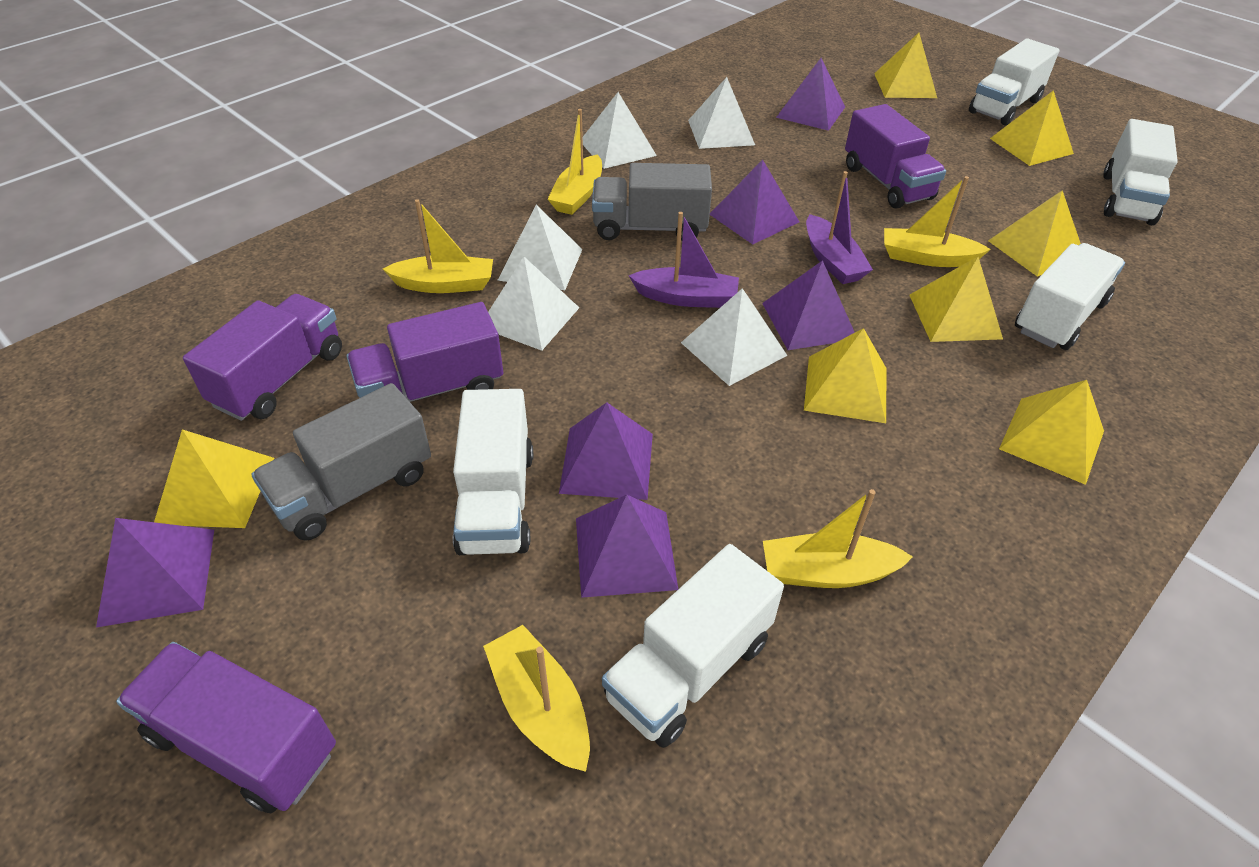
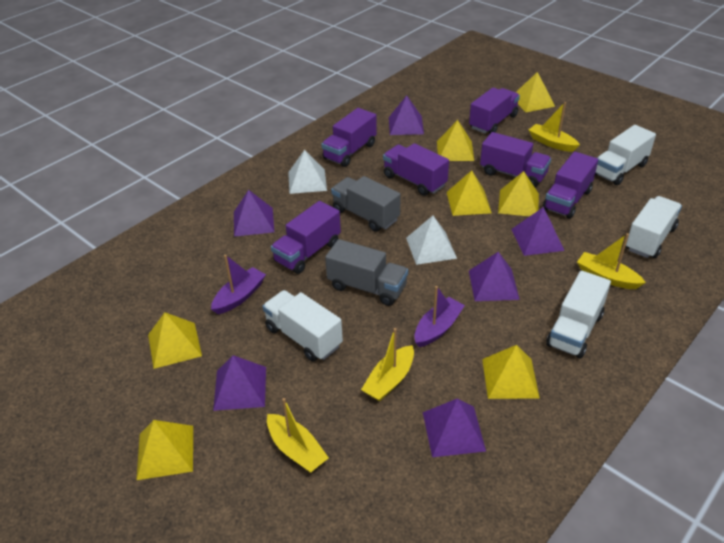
purple truck: 4 -> 6
white pyramid: 5 -> 2
white truck: 5 -> 4
yellow boat: 5 -> 4

